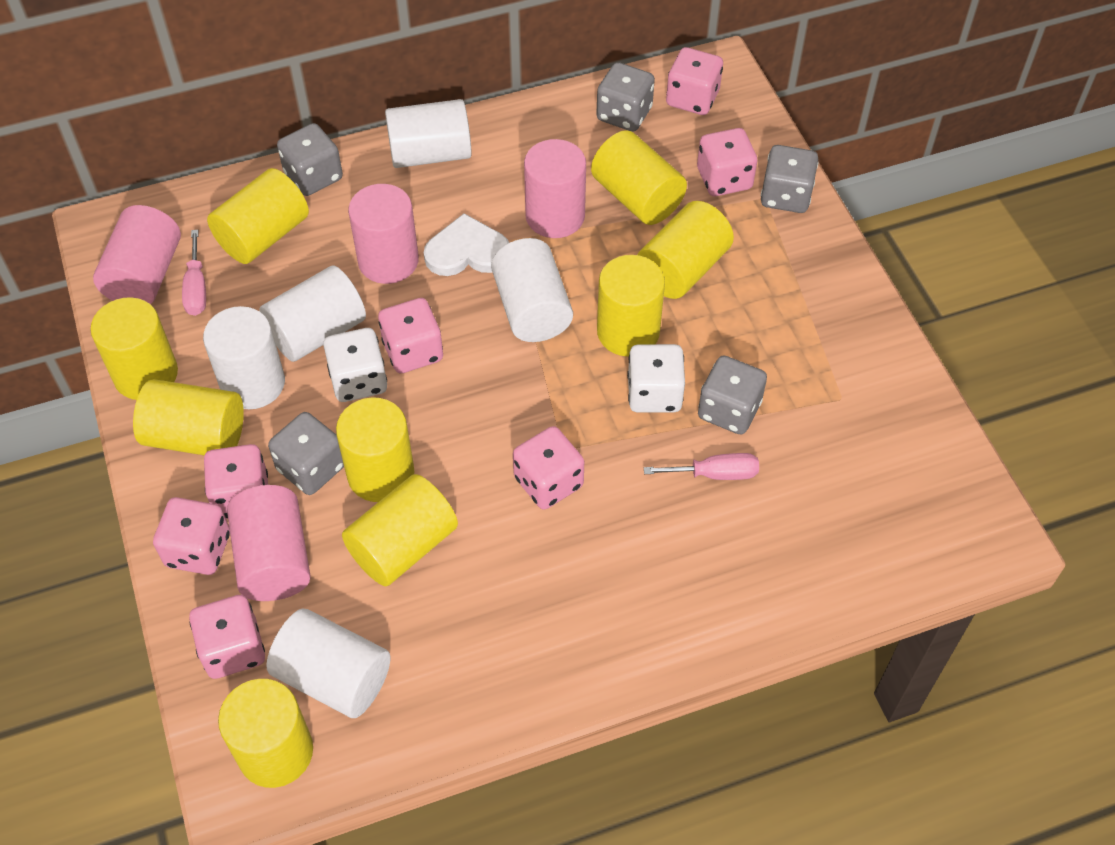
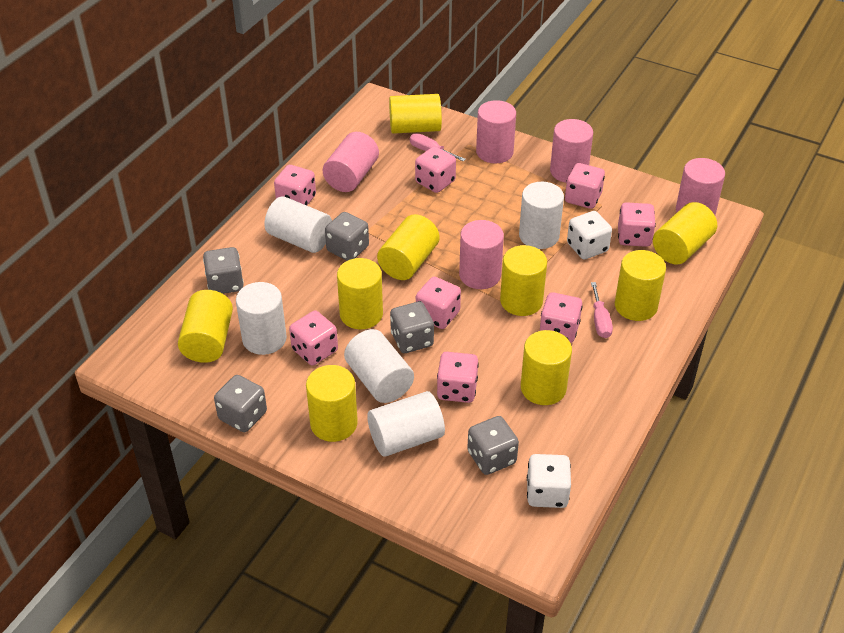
pink cylinder: 4 -> 5
pink dice: 7 -> 8
white heart: 1 -> 0

